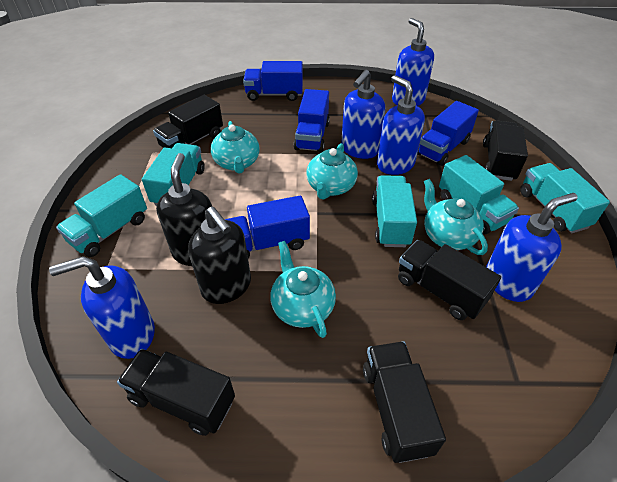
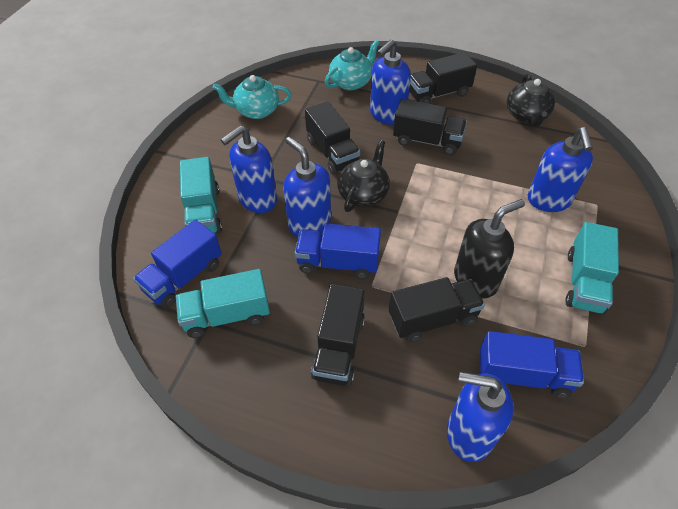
black soap dispenser: 2 -> 1
black teapot: 0 -> 2
blue truck: 4 -> 3
turquoise teapot: 4 -> 2
turquoise truck: 5 -> 3

